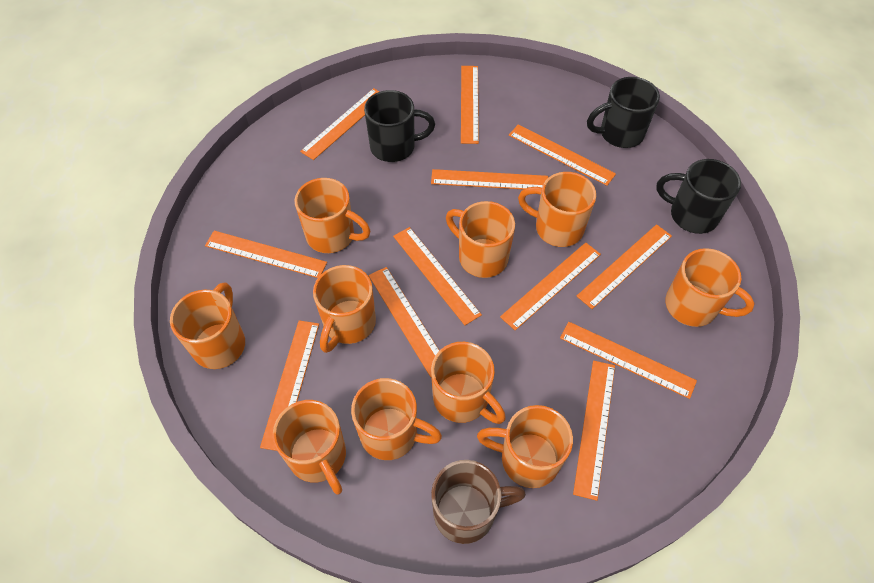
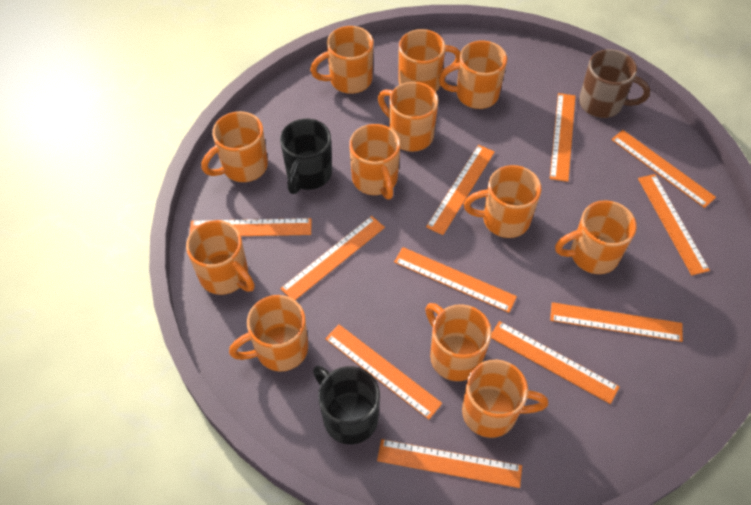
black mug: 3 -> 2
orange mug: 10 -> 12
orange ruler: 12 -> 11

